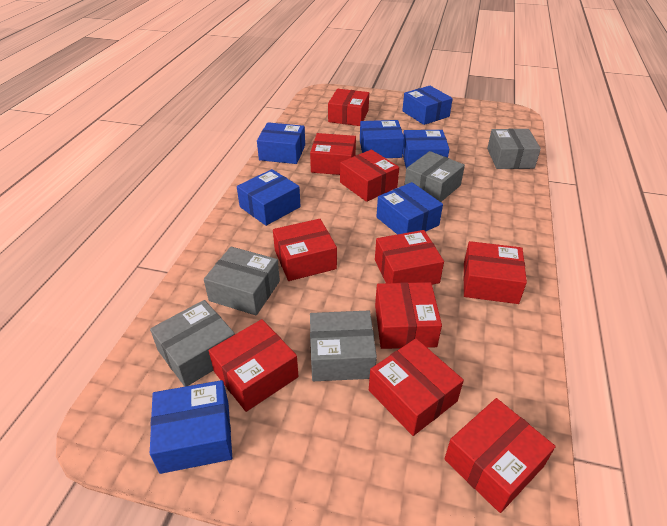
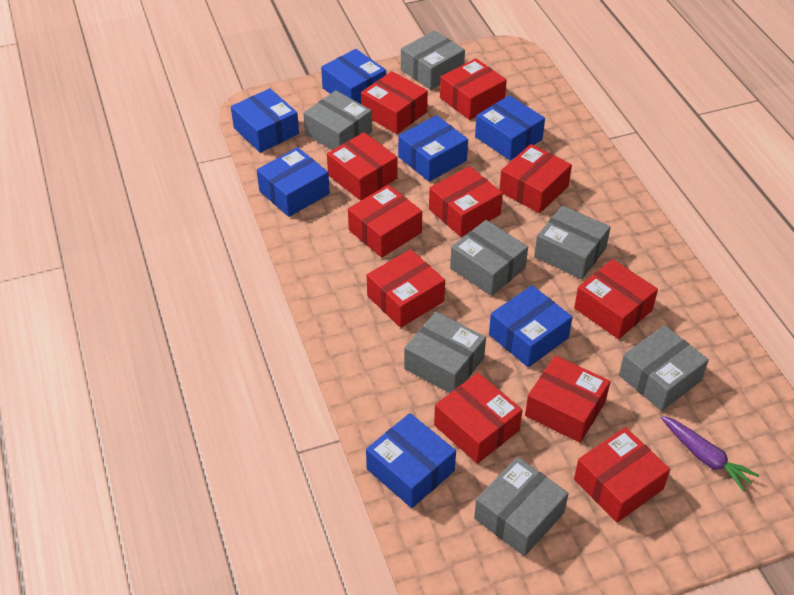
grey box: 5 -> 7
purple carrot: 0 -> 1
red box: 10 -> 11

